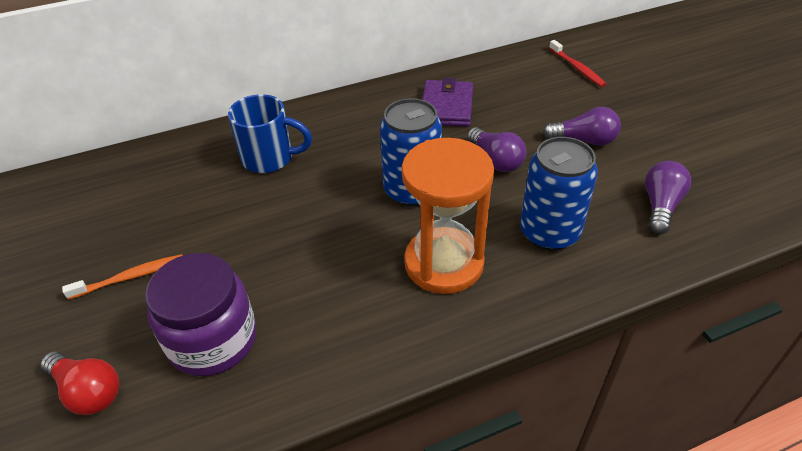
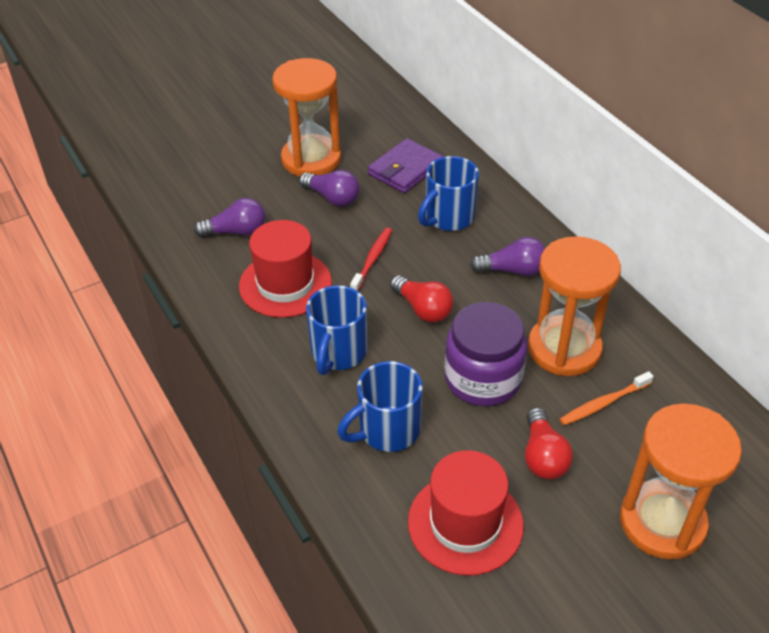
blue can: 2 -> 0
blue mug: 1 -> 3
orange hourglass: 1 -> 3
red hat: 0 -> 2
red light bulb: 1 -> 2

